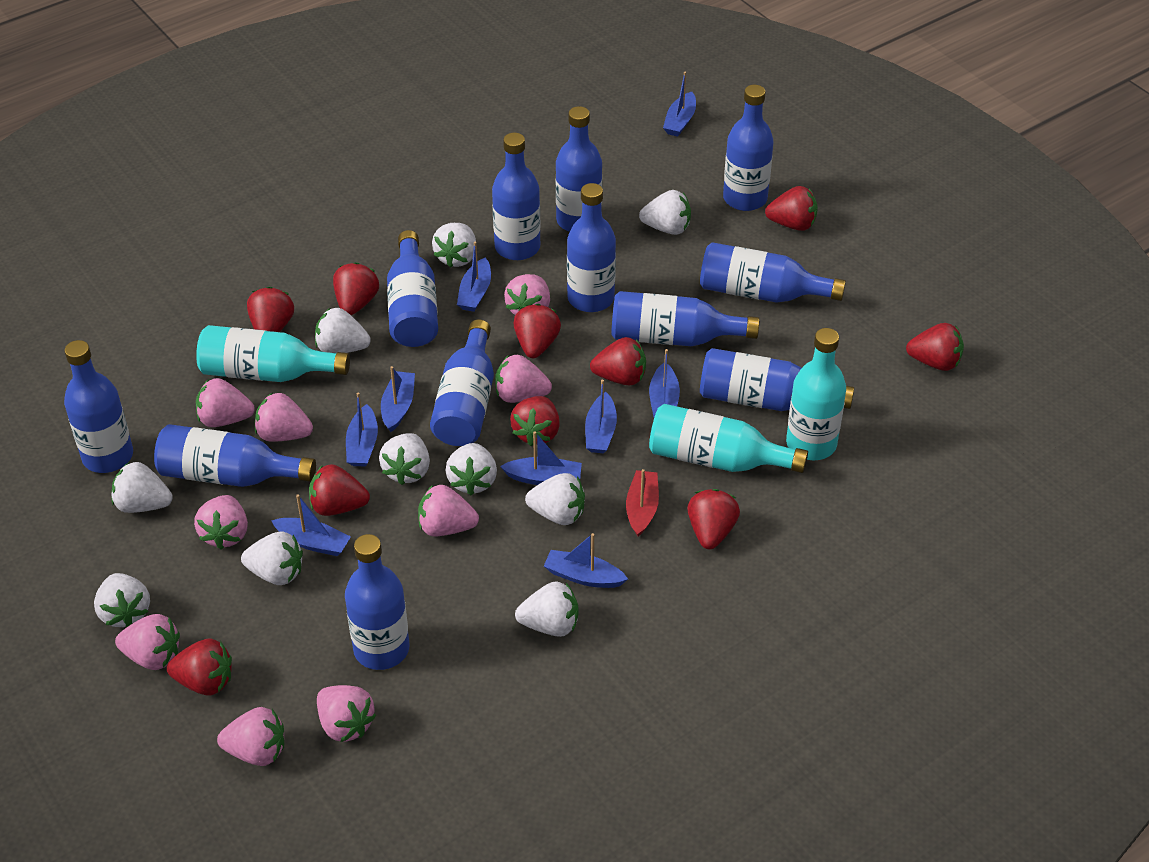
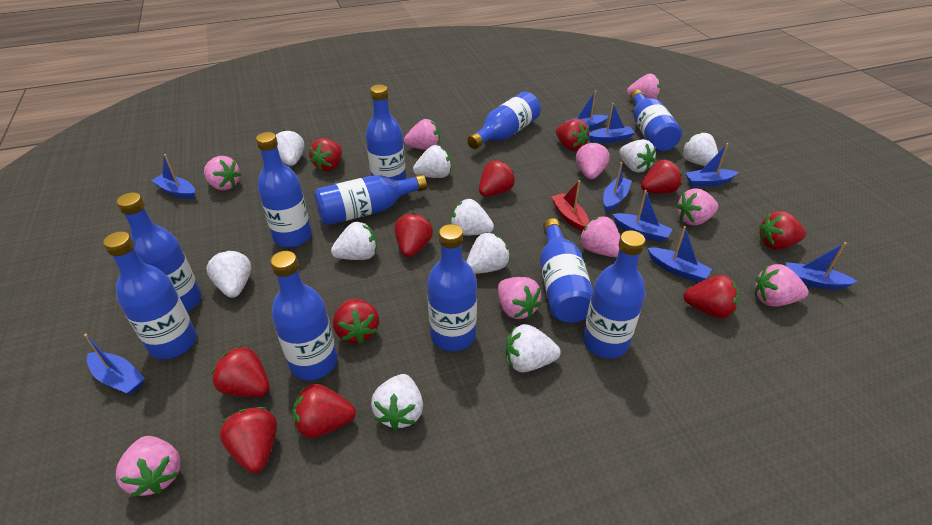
blue bottle: 12 -> 11
red strawberry: 10 -> 11
turquoise bottle: 3 -> 0

